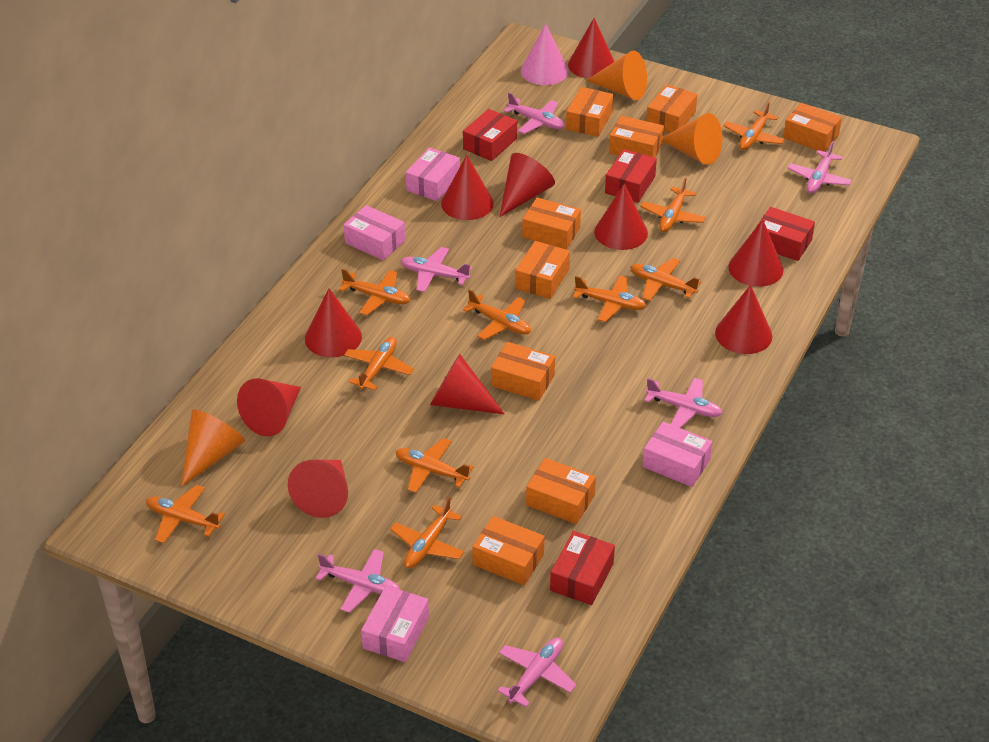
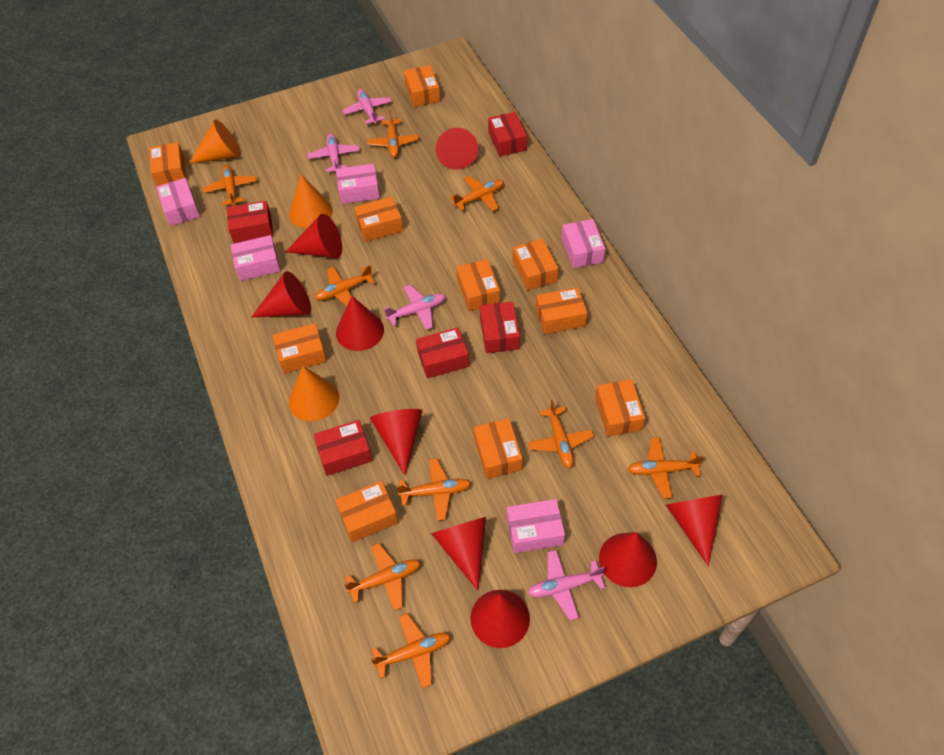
orange box: 9 -> 10
orange plane: 10 -> 9
pink box: 4 -> 5
pink cone: 1 -> 0
pink plane: 6 -> 4
red box: 4 -> 5
red cone: 10 -> 9

